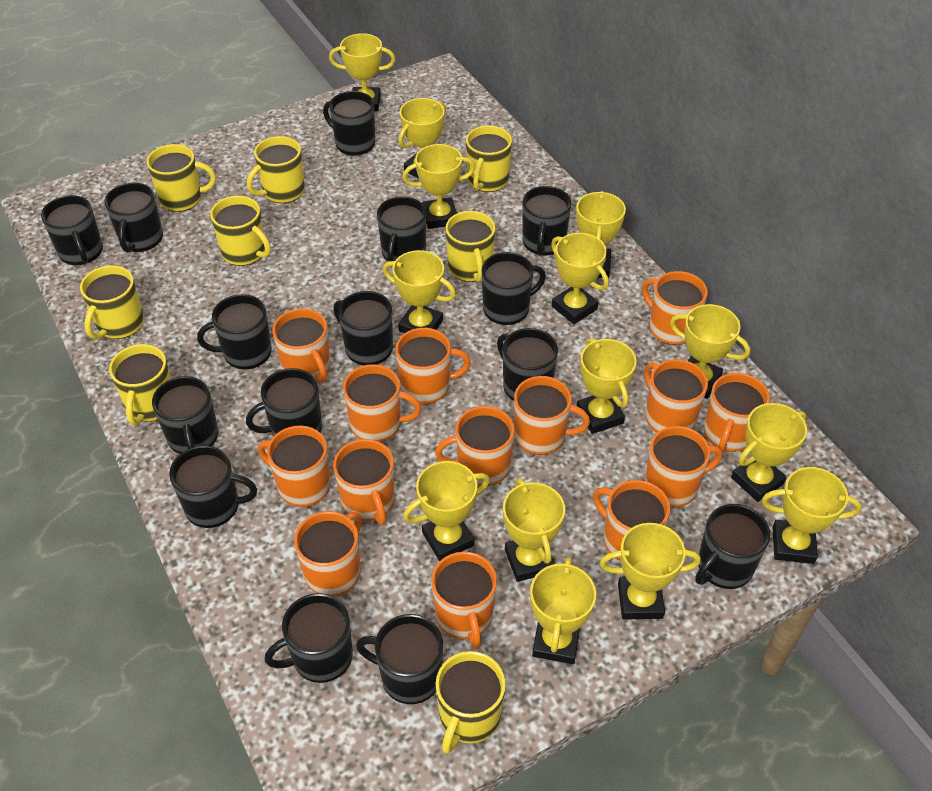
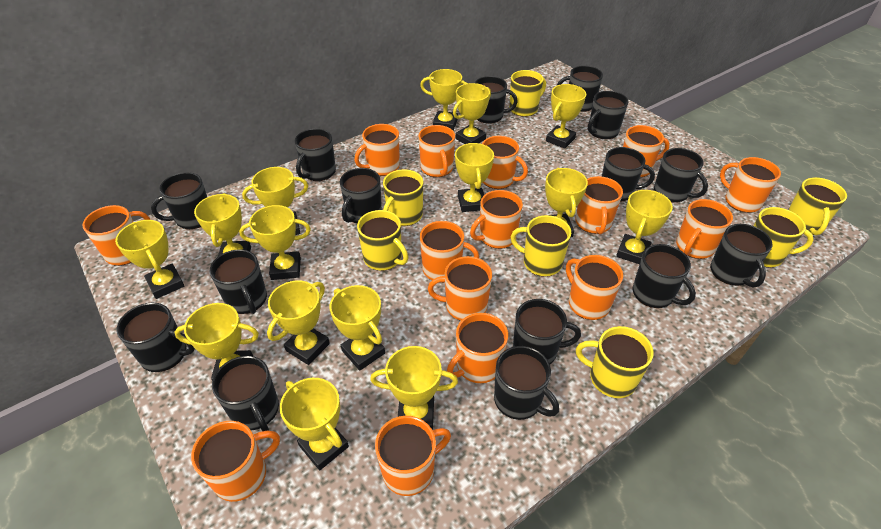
orange mug: 14 -> 15
yellow mug: 8 -> 7
yellow trophy: 14 -> 15

